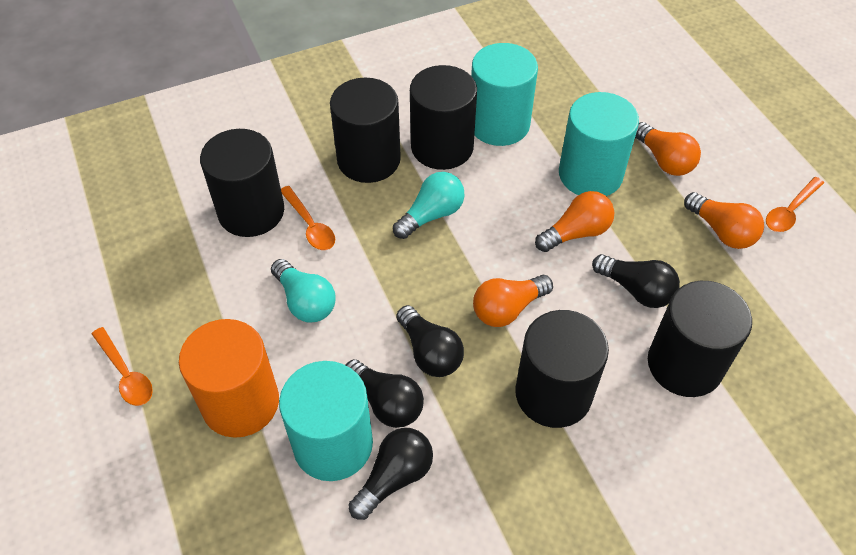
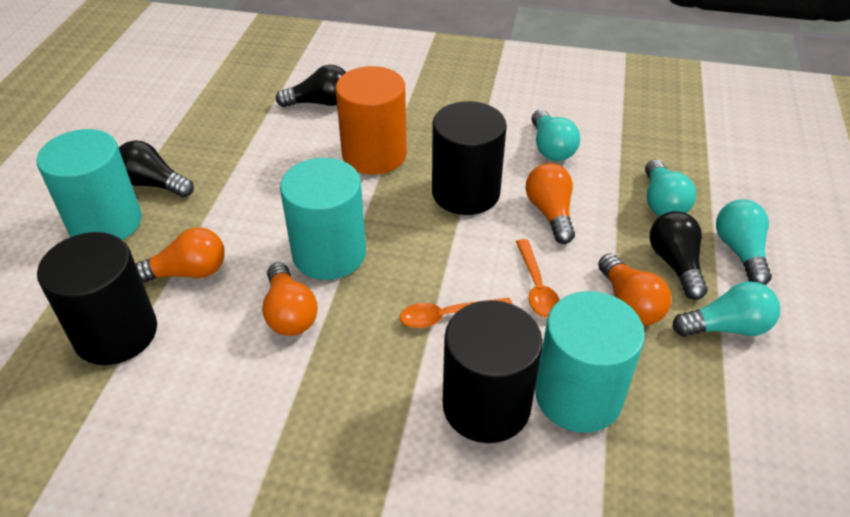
black cylinder: 5 -> 3
black light bulb: 4 -> 3
orange spoon: 3 -> 2
turquoise light bulb: 2 -> 4

